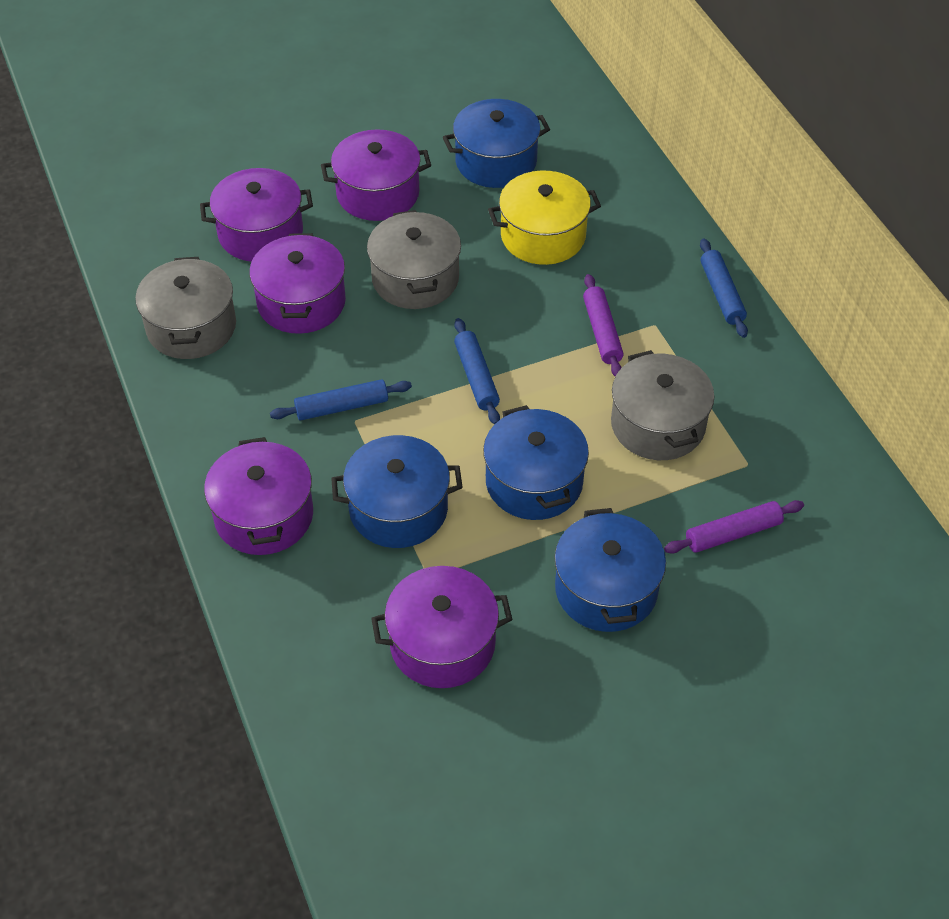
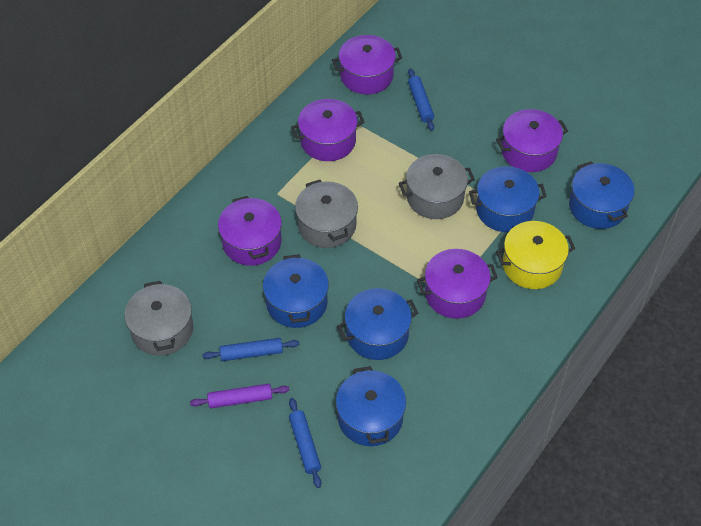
blue pot: 4 -> 5
purple rolling pin: 2 -> 1

